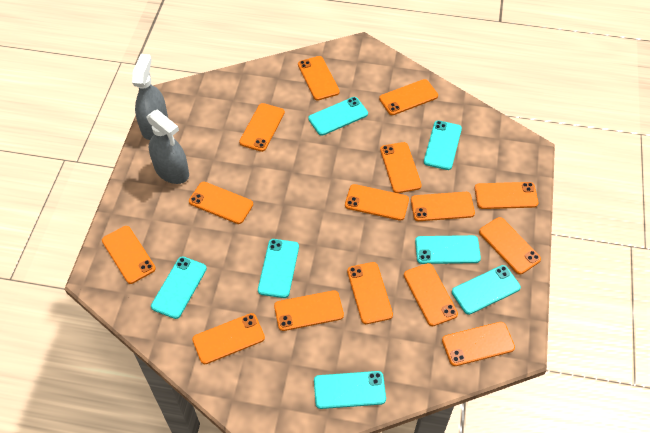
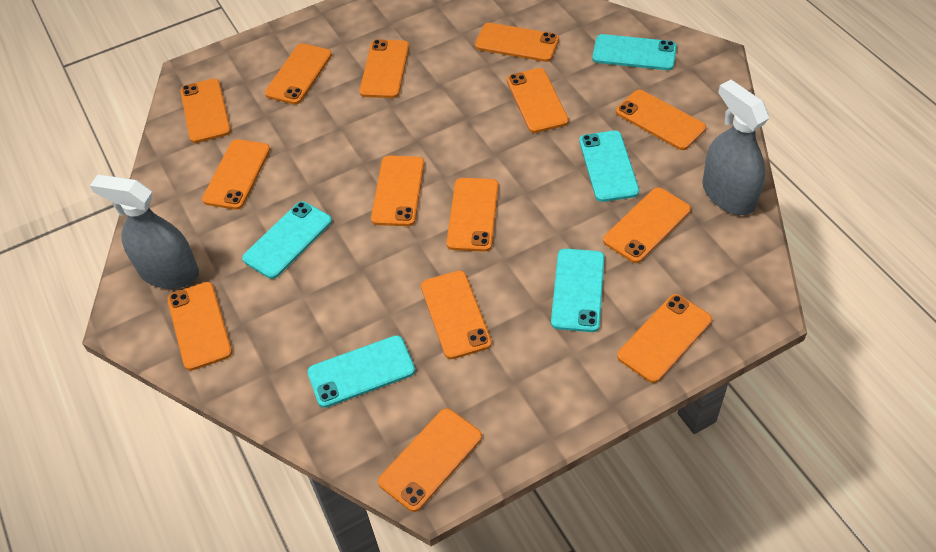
orange phone: 15 -> 14
turquoise phone: 7 -> 5

